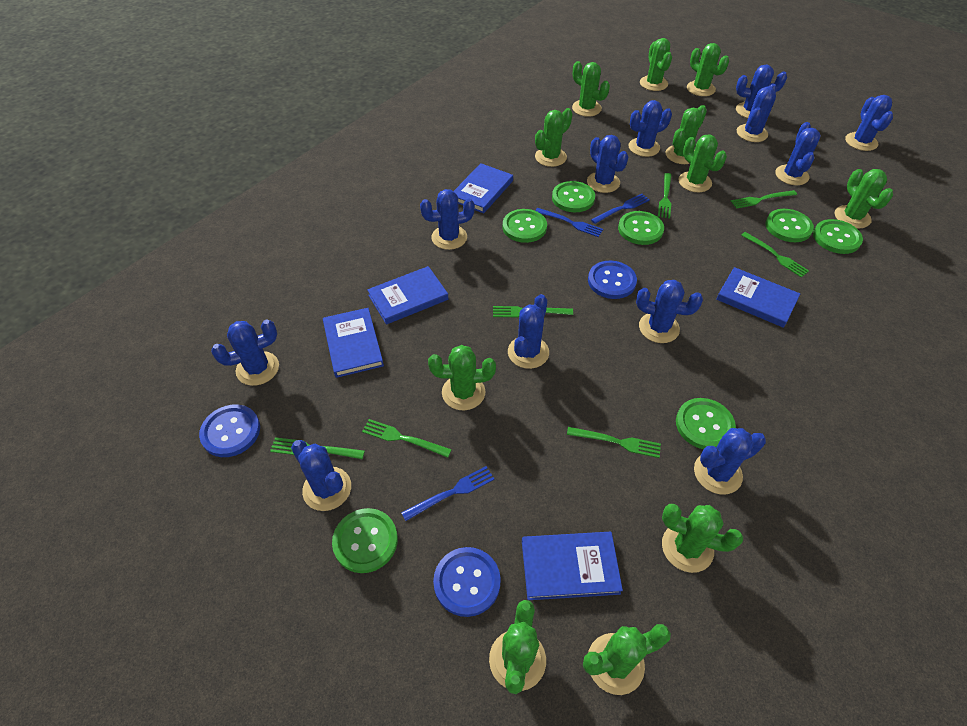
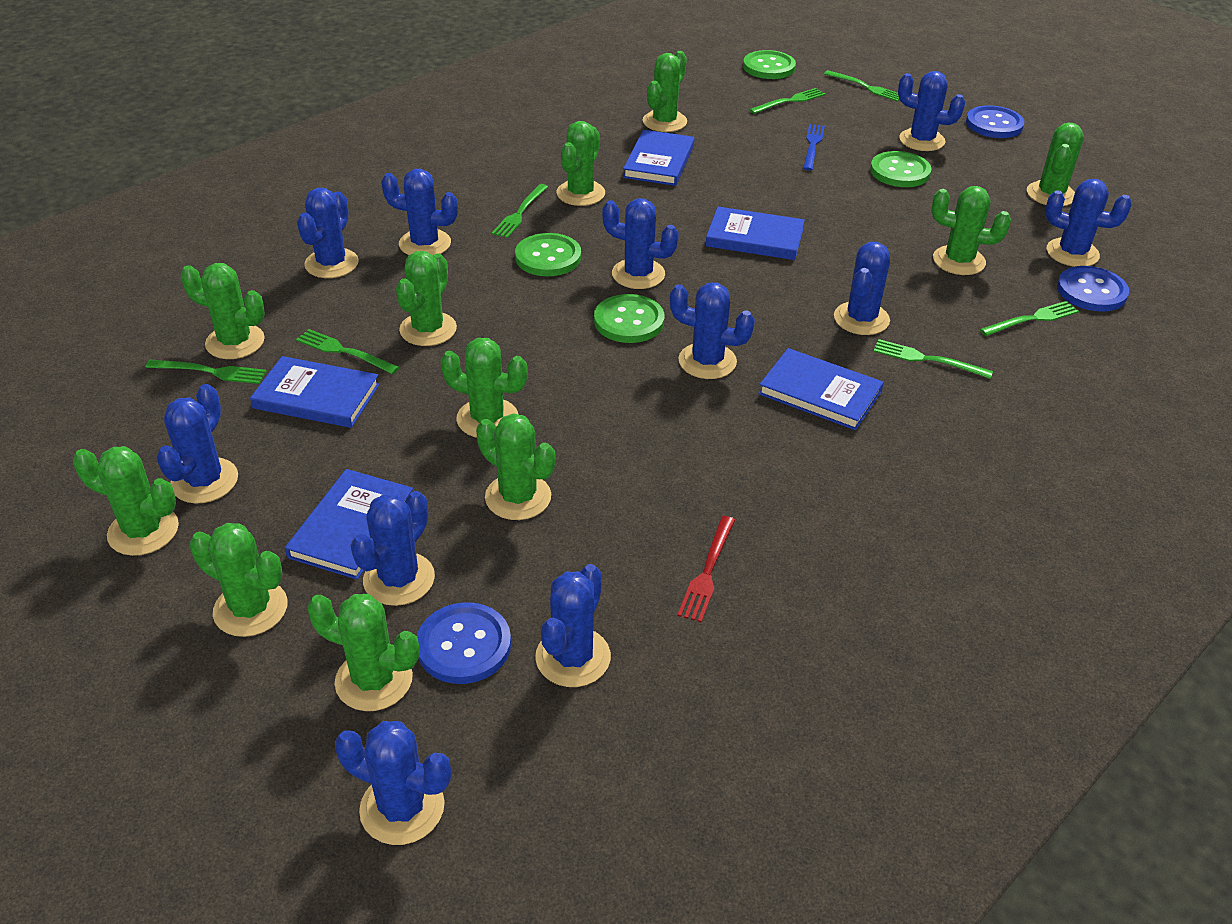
blue cactus: 12 -> 11
blue fork: 3 -> 1
green button: 7 -> 4
red fork: 0 -> 1

